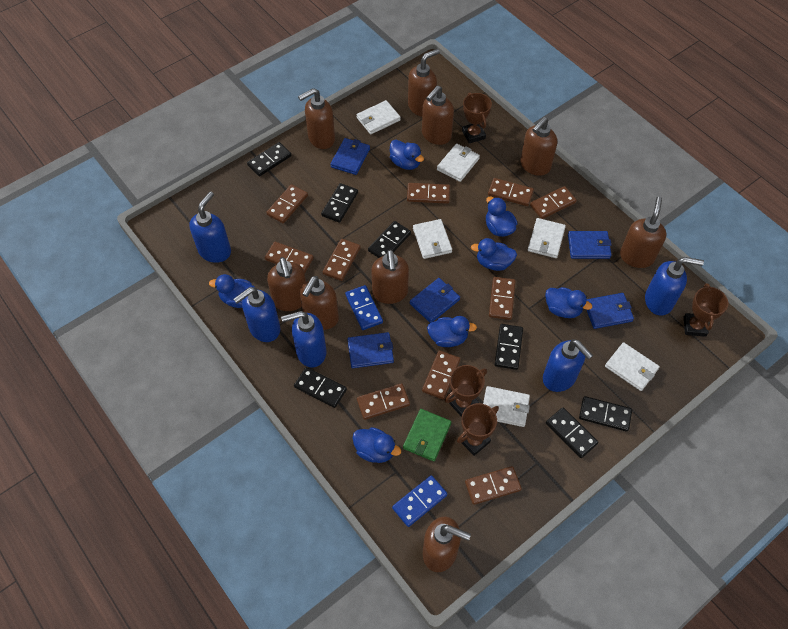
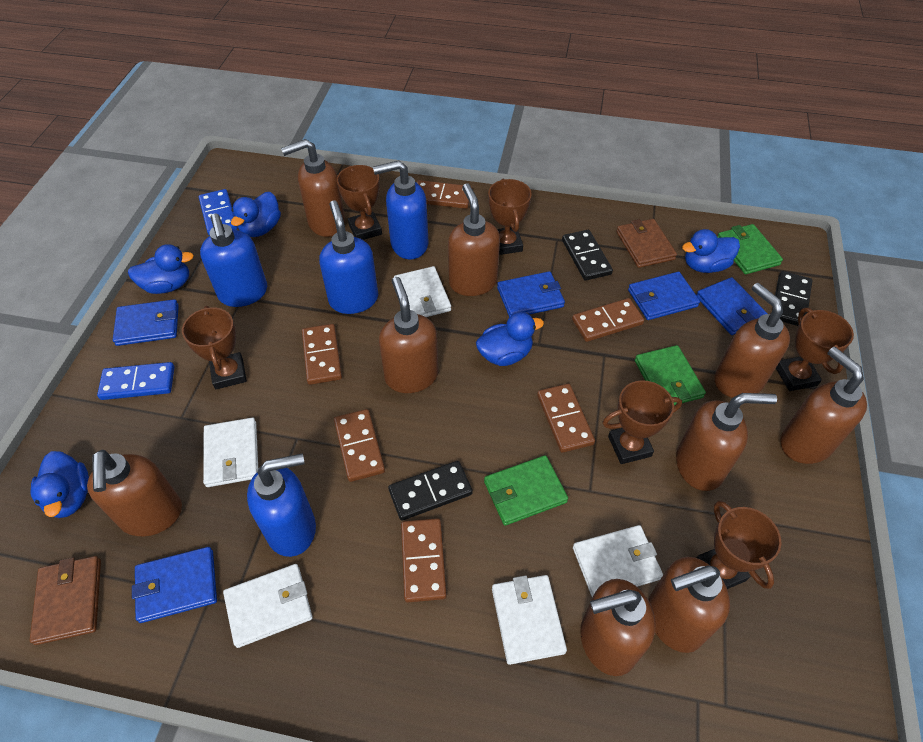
black domino: 7 -> 3
blue duck: 7 -> 5
blue soap dispenser: 5 -> 4
brown domino: 10 -> 6
brown trophy: 4 -> 6
brown wallet: 0 -> 2
green wallet: 1 -> 3
white wallet: 6 -> 5

